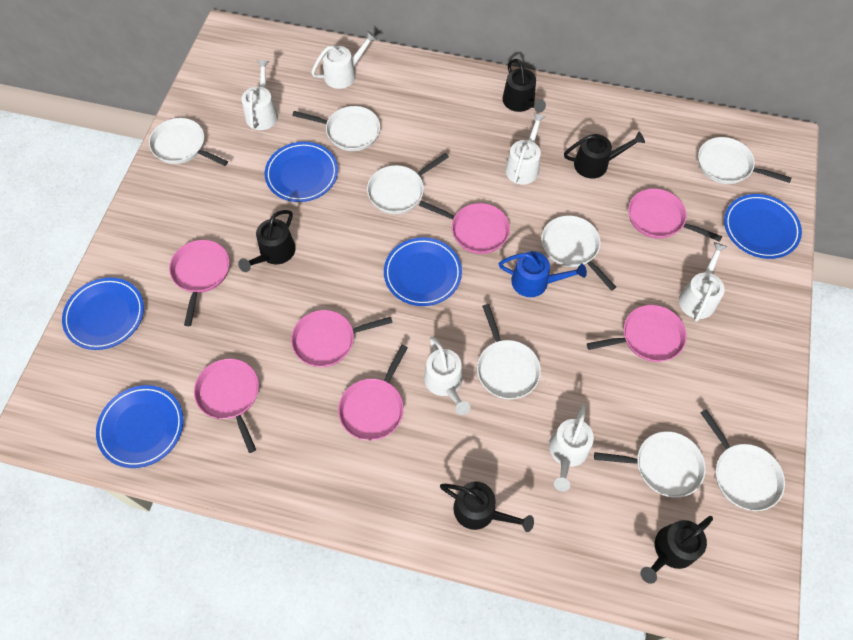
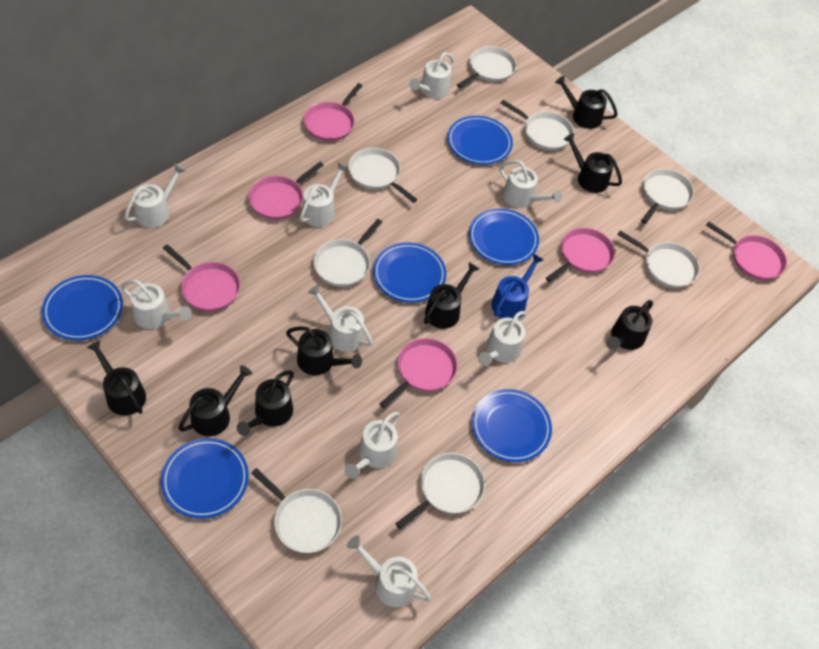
black watering can: 5 -> 8
blue plate: 5 -> 6
pink pan: 7 -> 6
white watering can: 6 -> 9

